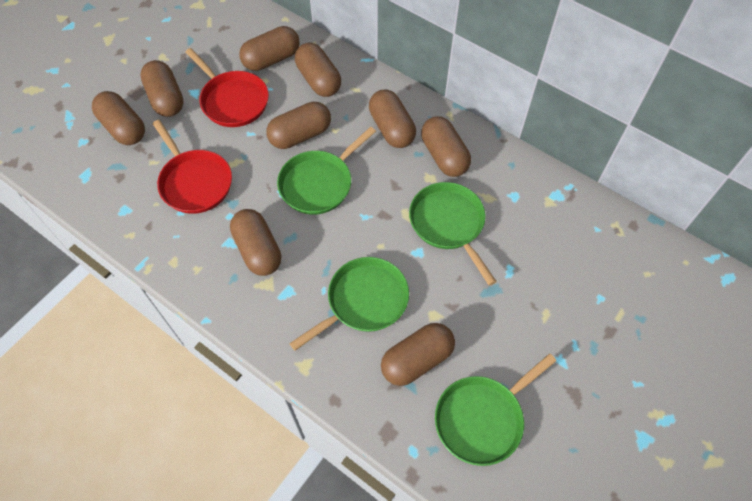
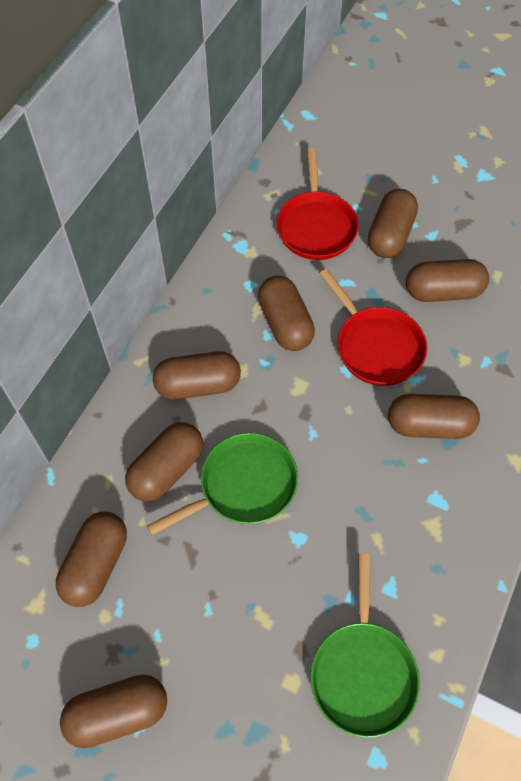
brown capsule: 9 -> 8
green pan: 4 -> 2

